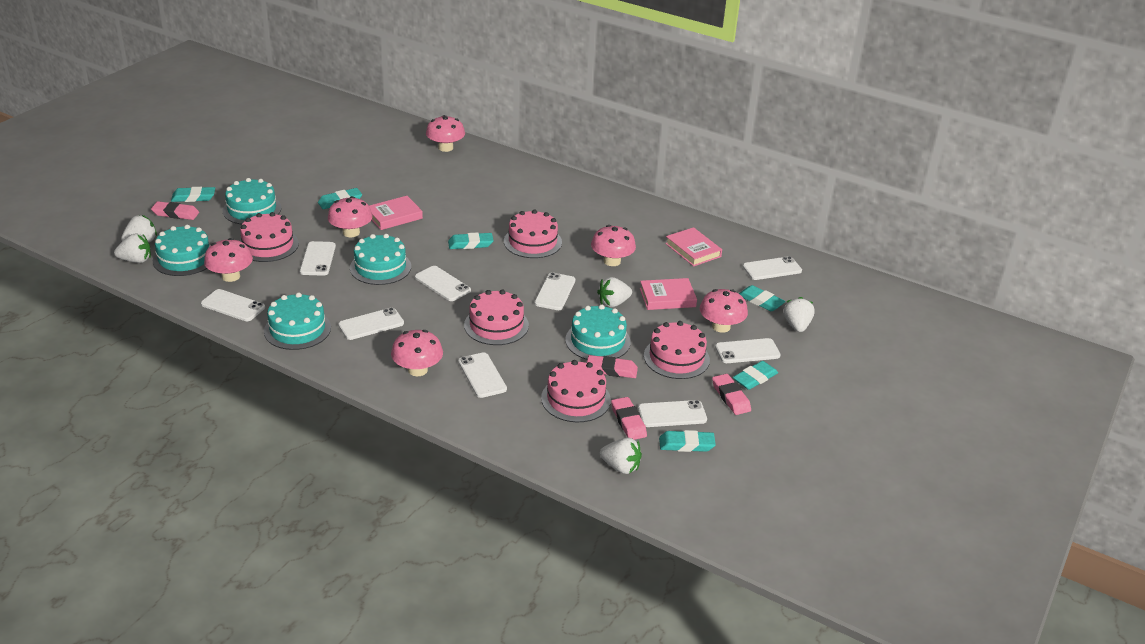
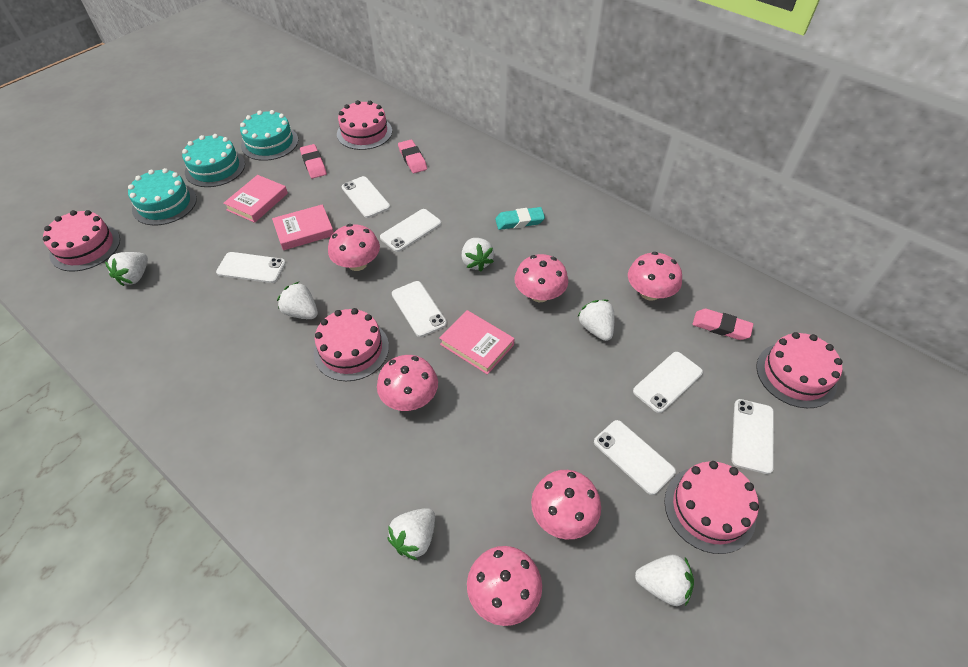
pink eraser: 4 -> 3
turquoise cake: 5 -> 3
turquoise eraser: 6 -> 1
white phone: 9 -> 7
white strawberry: 5 -> 6

